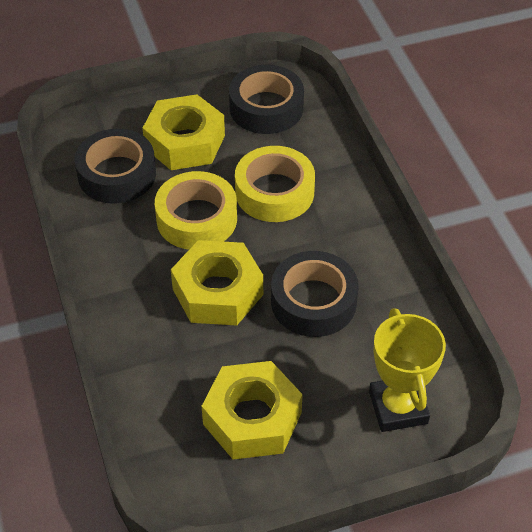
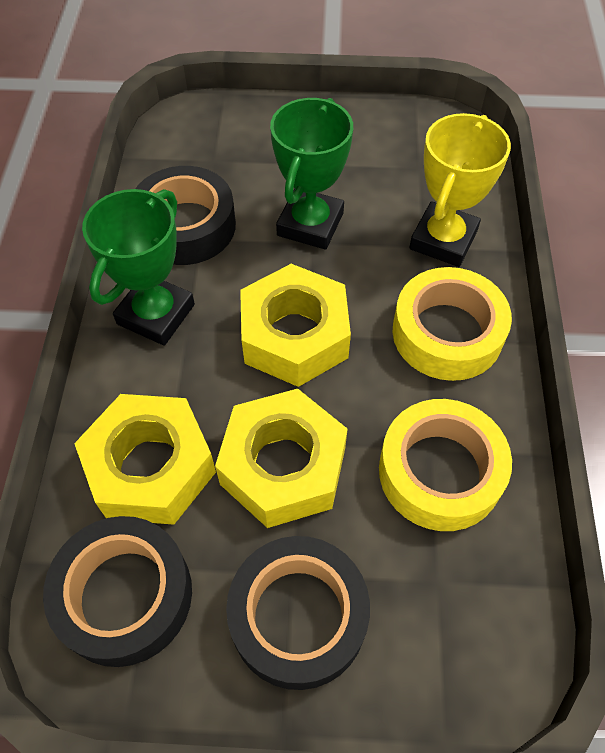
green trophy: 0 -> 2

